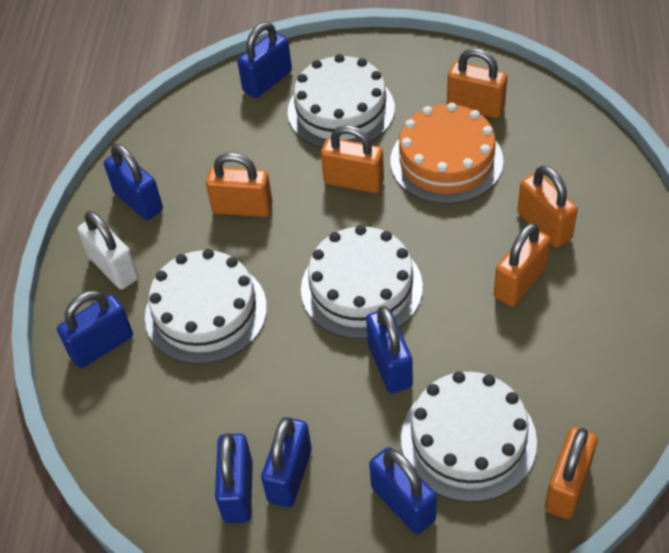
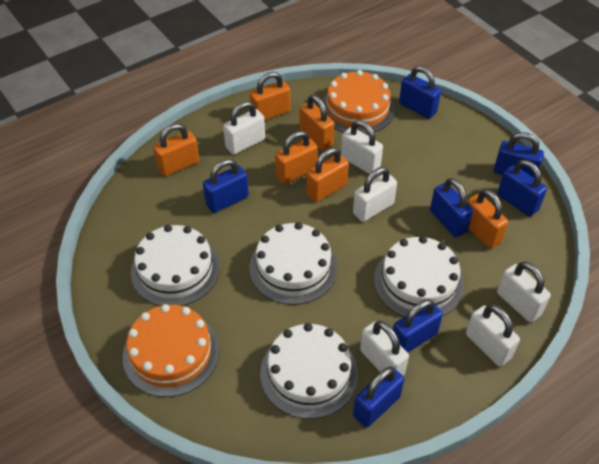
orange cake: 1 -> 2
white padlock: 1 -> 6

